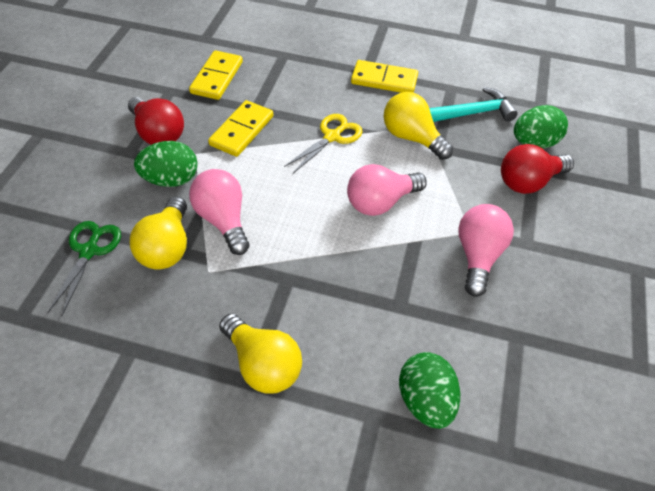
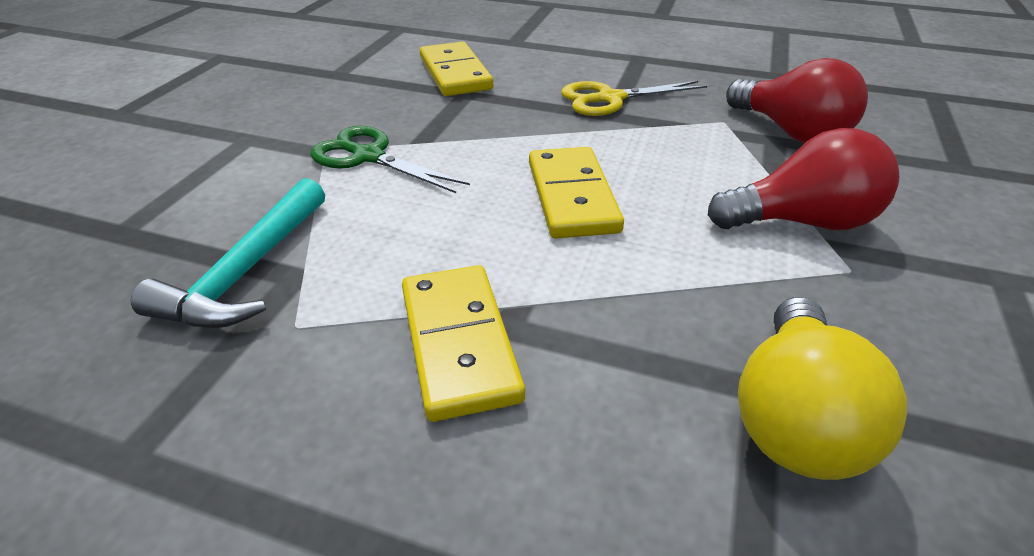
green egg: 3 -> 0
pink light bulb: 3 -> 0
yellow light bulb: 3 -> 1

